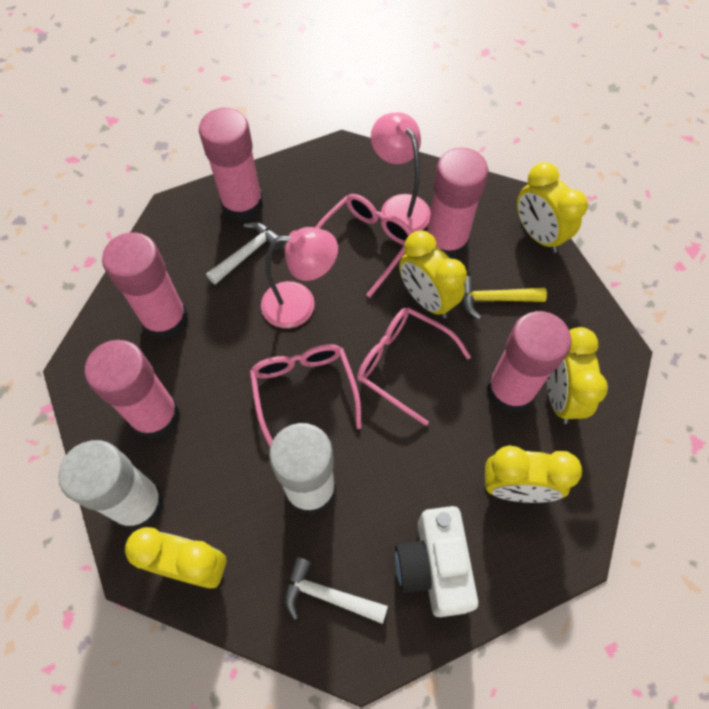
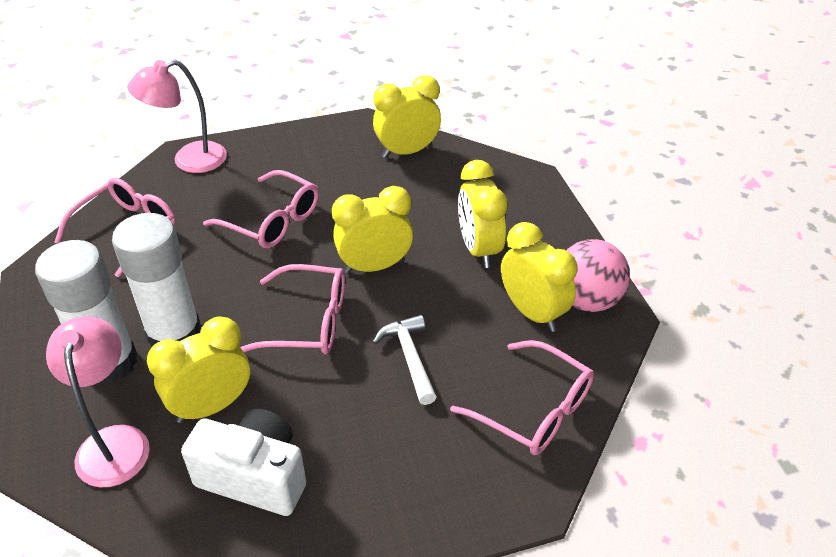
pink ball: 0 -> 1
pink glasses: 3 -> 4
pink glue stick: 5 -> 0
white hammer: 2 -> 1
yellow hammer: 1 -> 0

